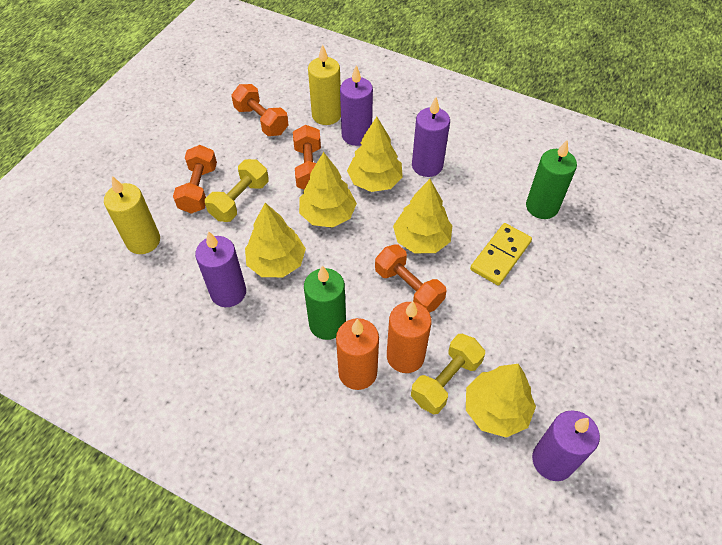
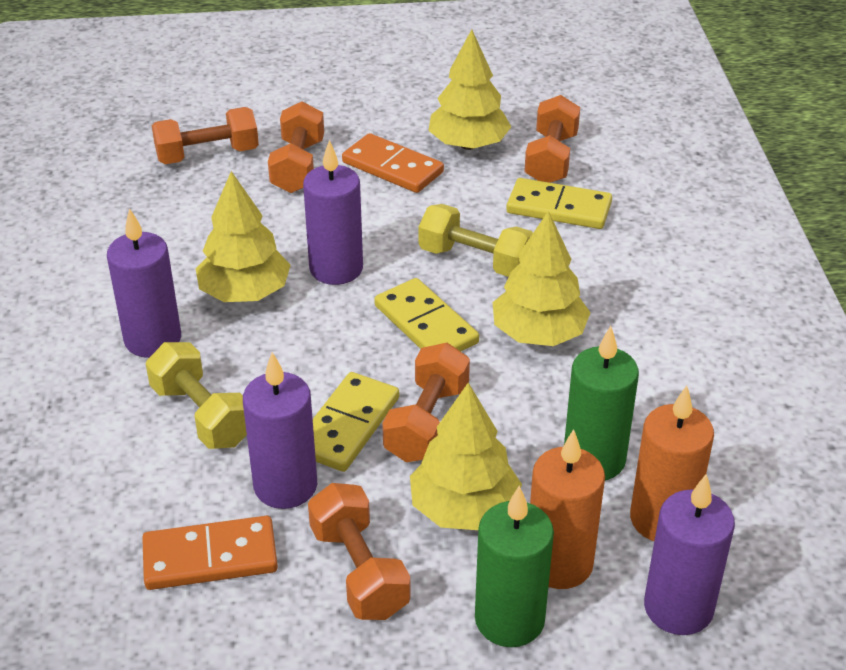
orange domino: 0 -> 2
orange dumbbell: 4 -> 5
yellow candle: 2 -> 0
yellow domino: 1 -> 3
yellow tree: 5 -> 4

